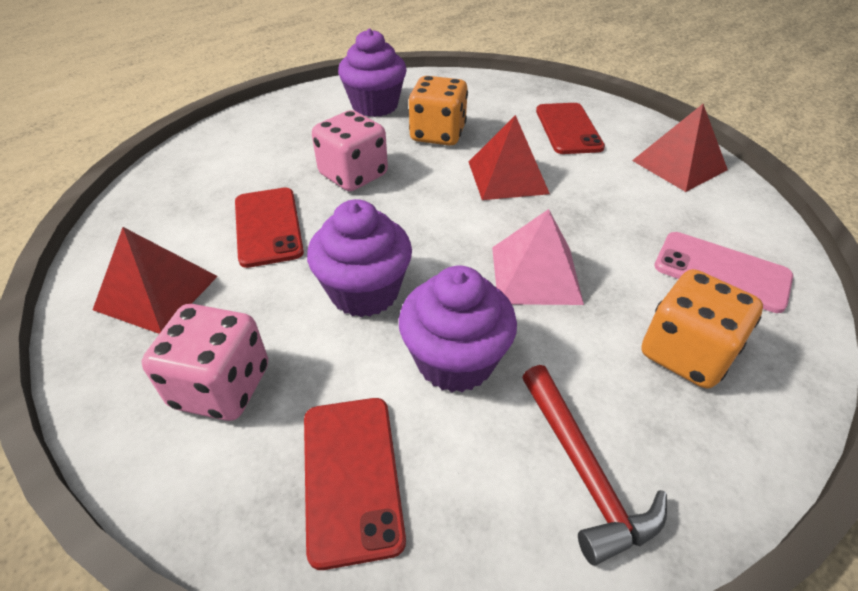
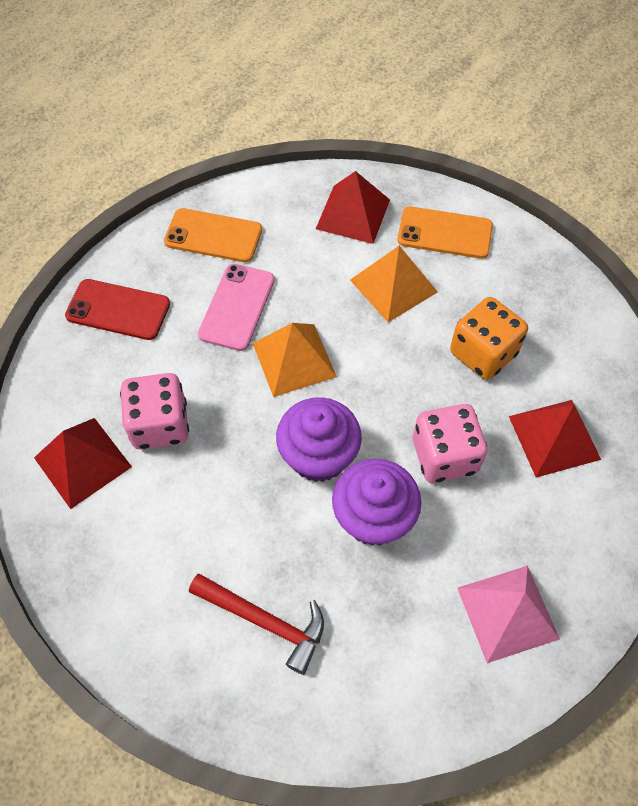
orange dice: 2 -> 1
orange phone: 0 -> 2
orange pyramid: 0 -> 2
purple cupcake: 3 -> 2
red phone: 3 -> 1

